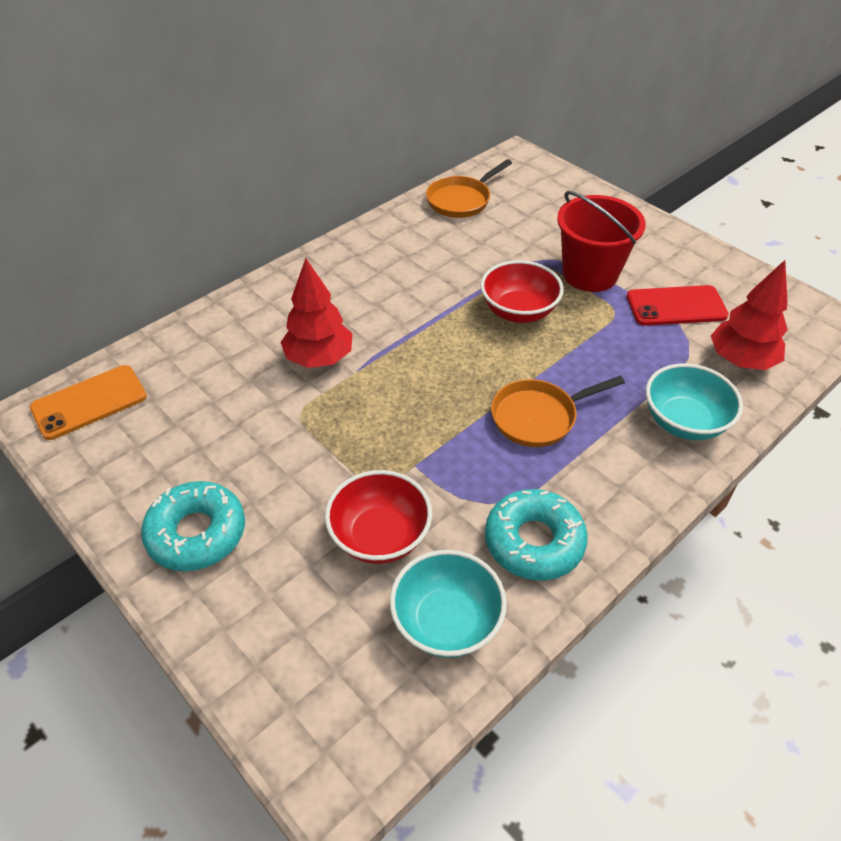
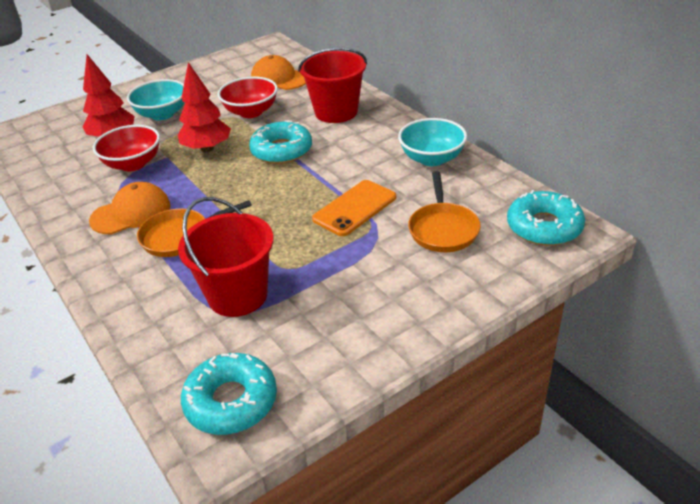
orange cap: 0 -> 2
red bucket: 1 -> 2
red phone: 1 -> 0
turquoise donut: 2 -> 3

